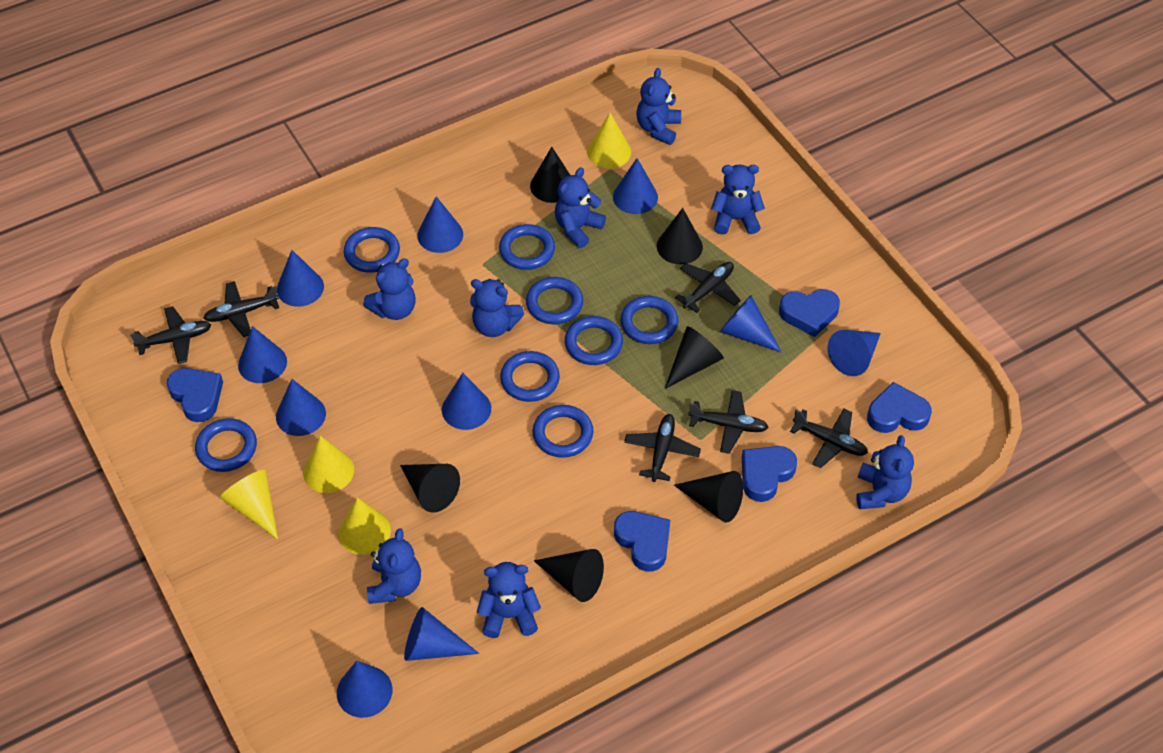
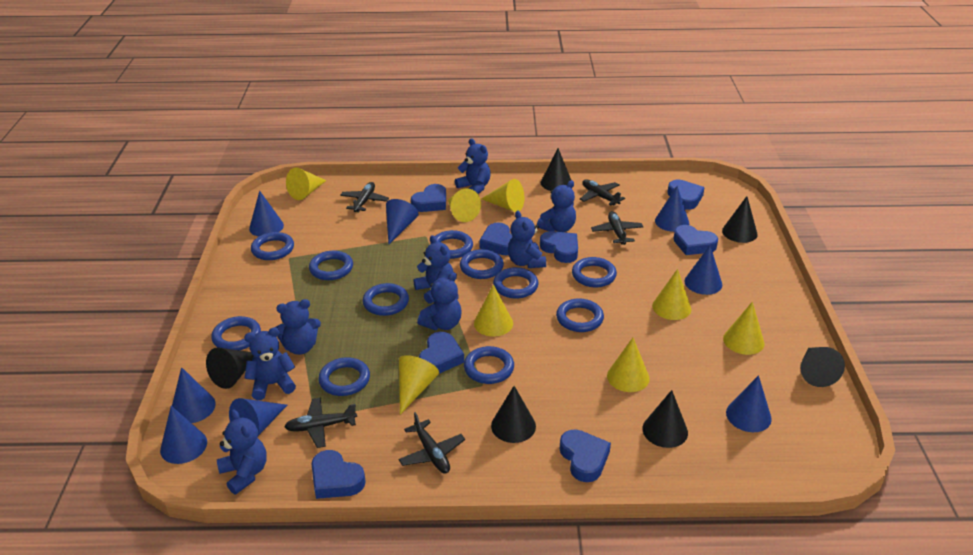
black plane: 6 -> 5
blue cone: 10 -> 8
blue heart: 5 -> 8
blue ring: 8 -> 11
yellow cone: 4 -> 8

